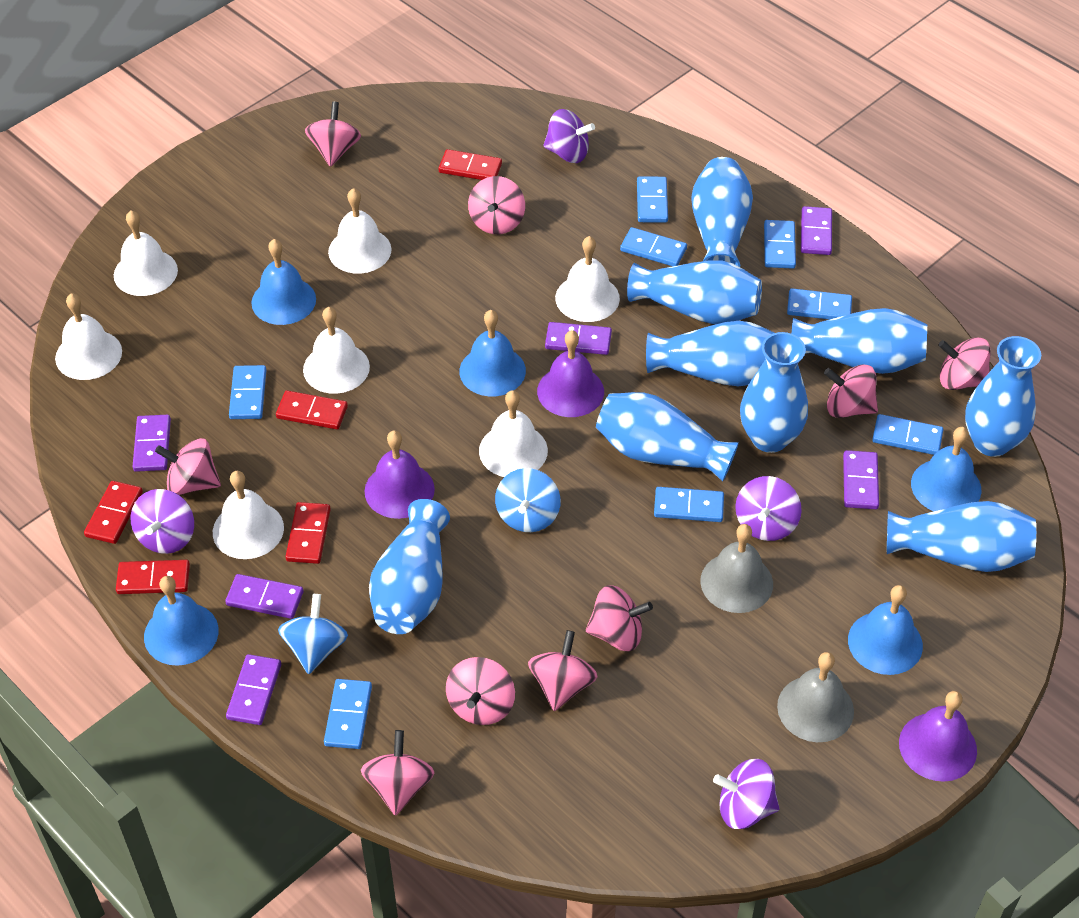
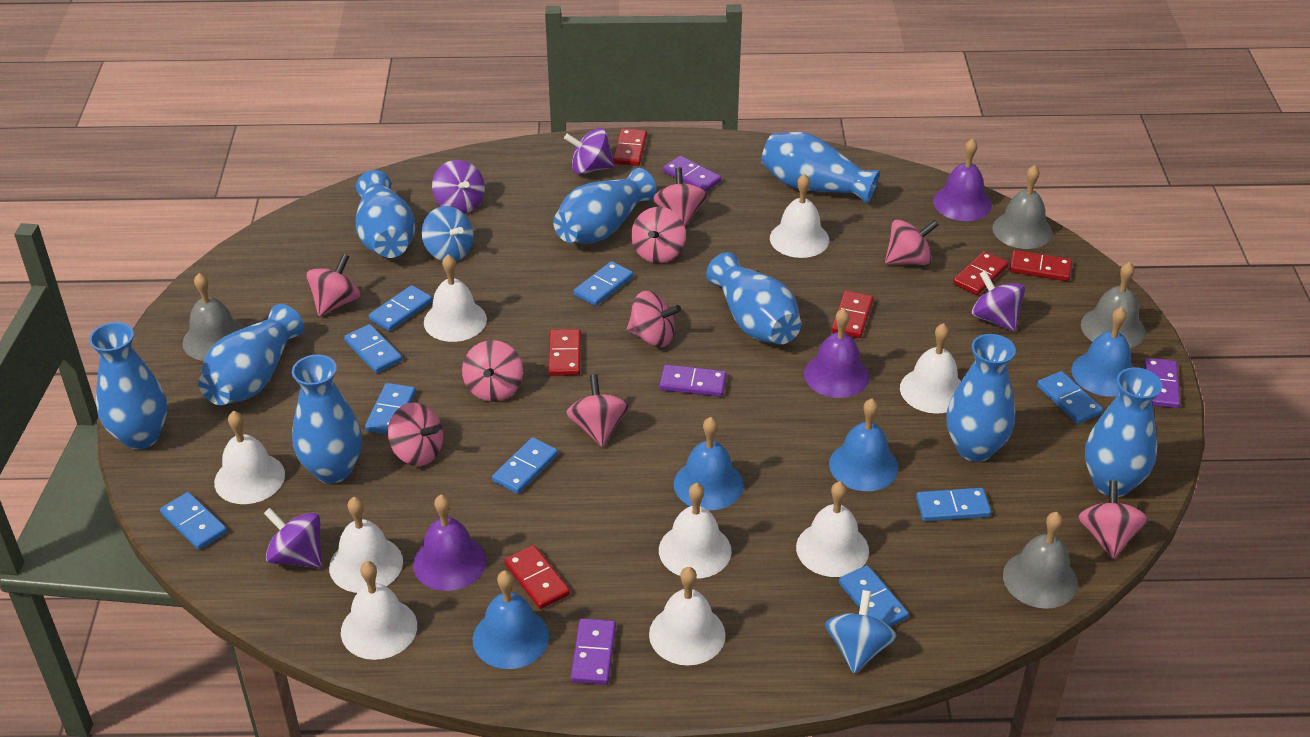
blue bell: 5 -> 4
blue domino: 8 -> 9
grey bell: 2 -> 4
purple domino: 6 -> 4
red domino: 5 -> 6
white bell: 7 -> 9

